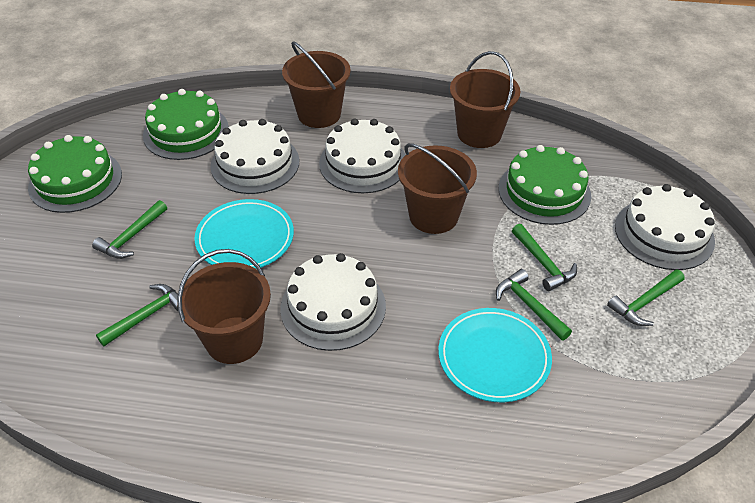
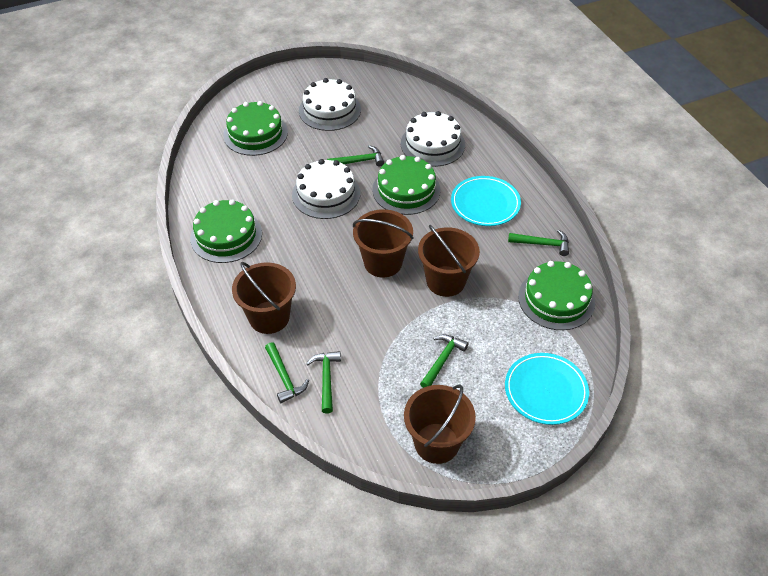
green cake: 3 -> 4
white cake: 4 -> 3

